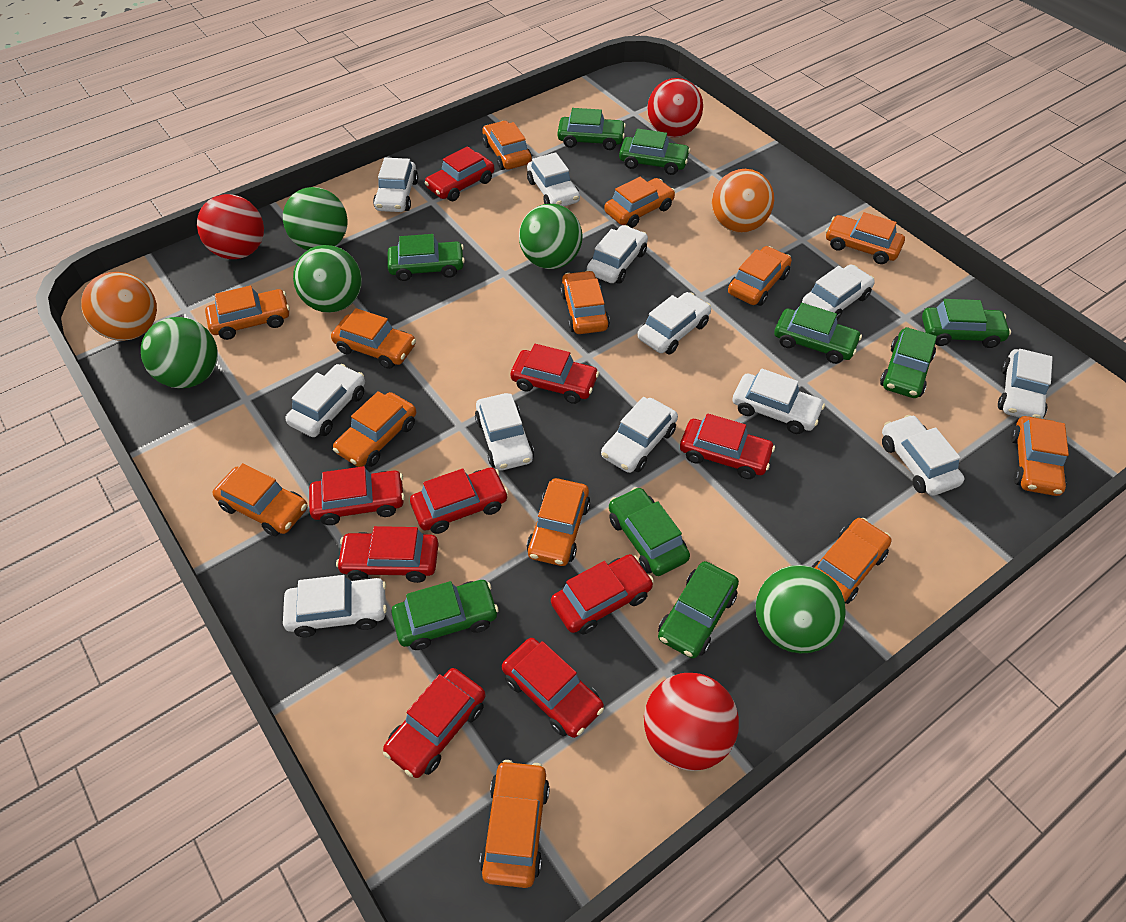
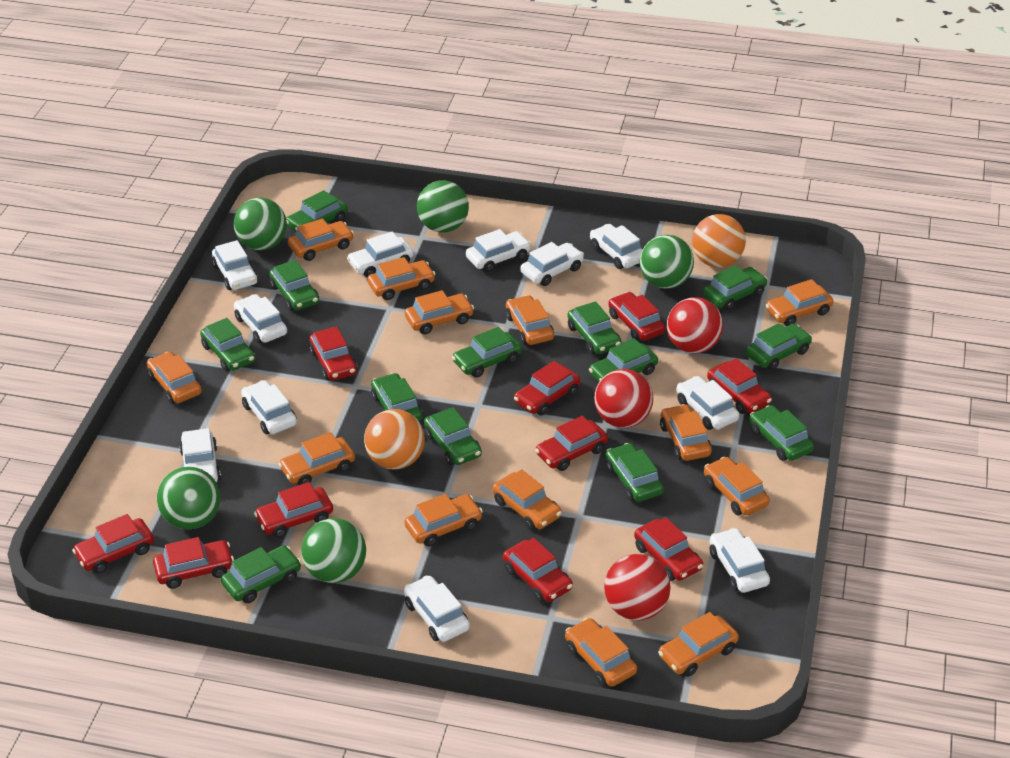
green car: 9 -> 13
red car: 9 -> 10
white car: 12 -> 11

